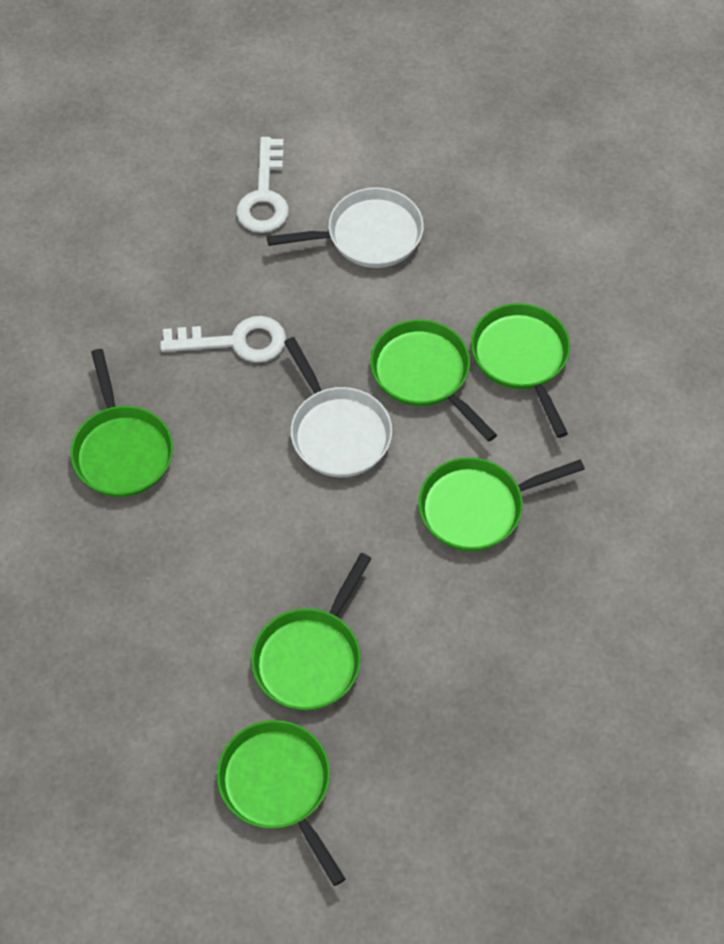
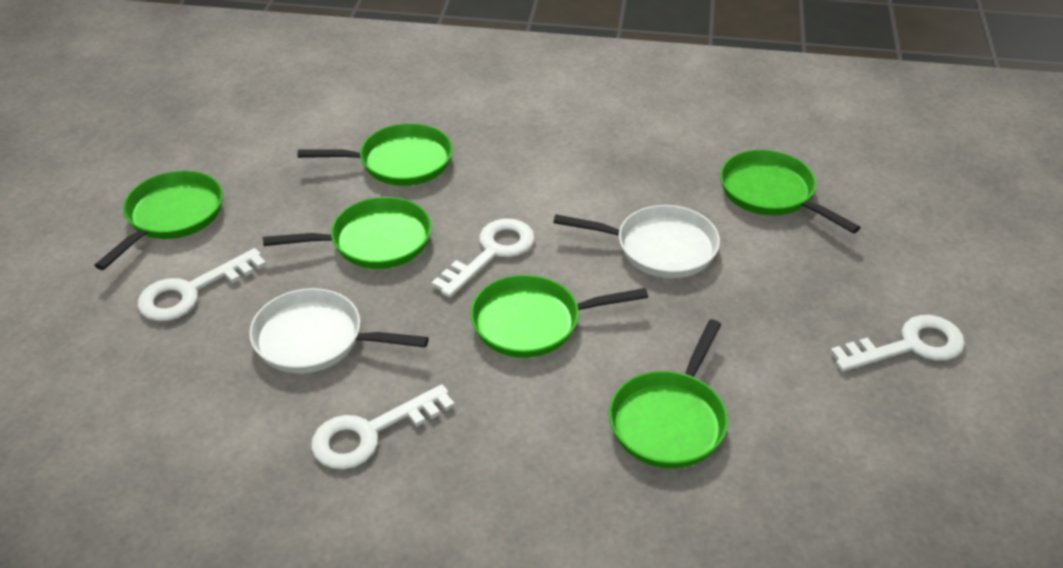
white key: 2 -> 4

